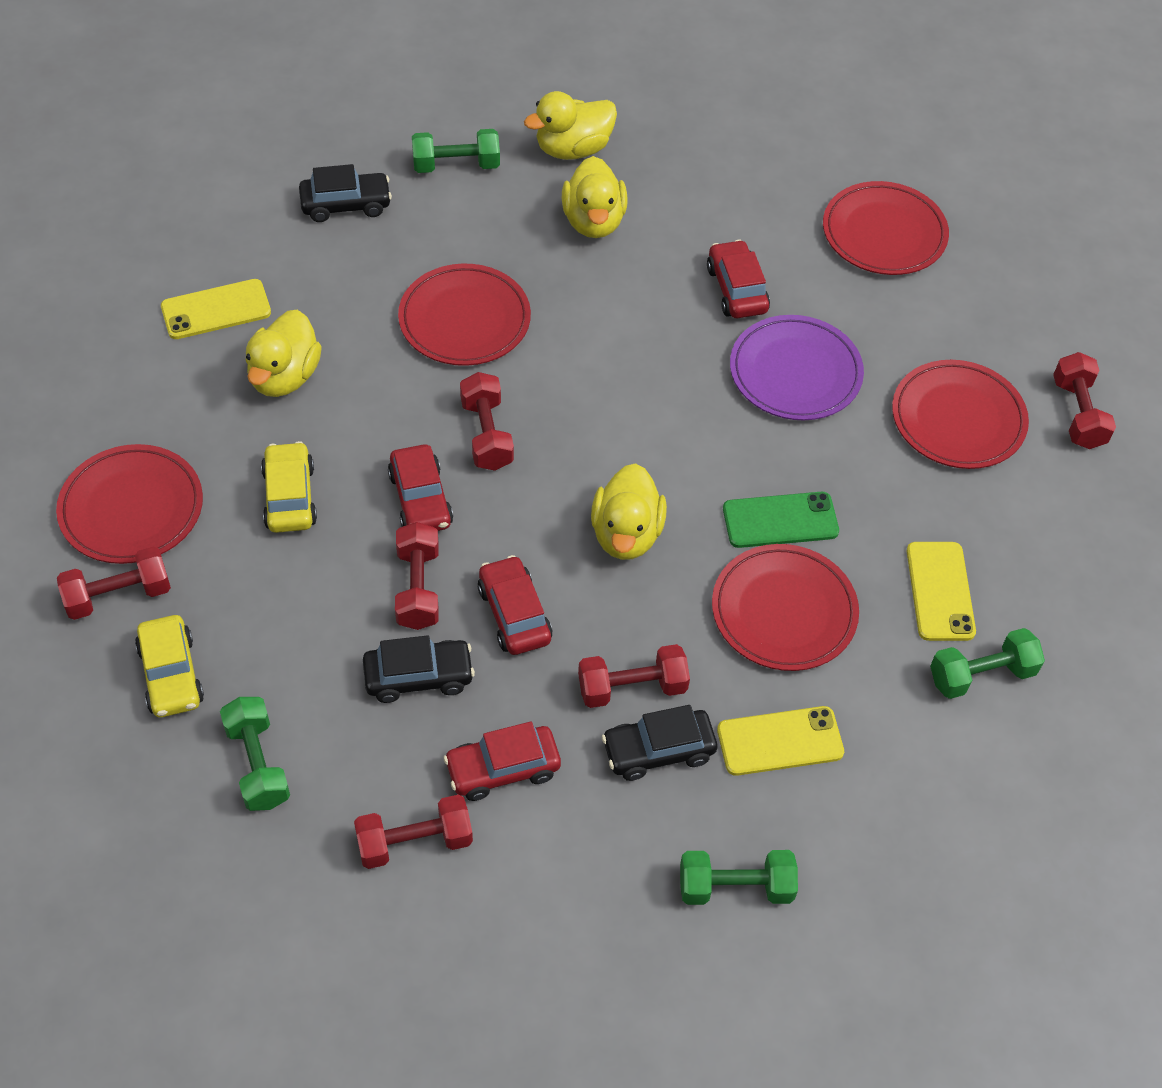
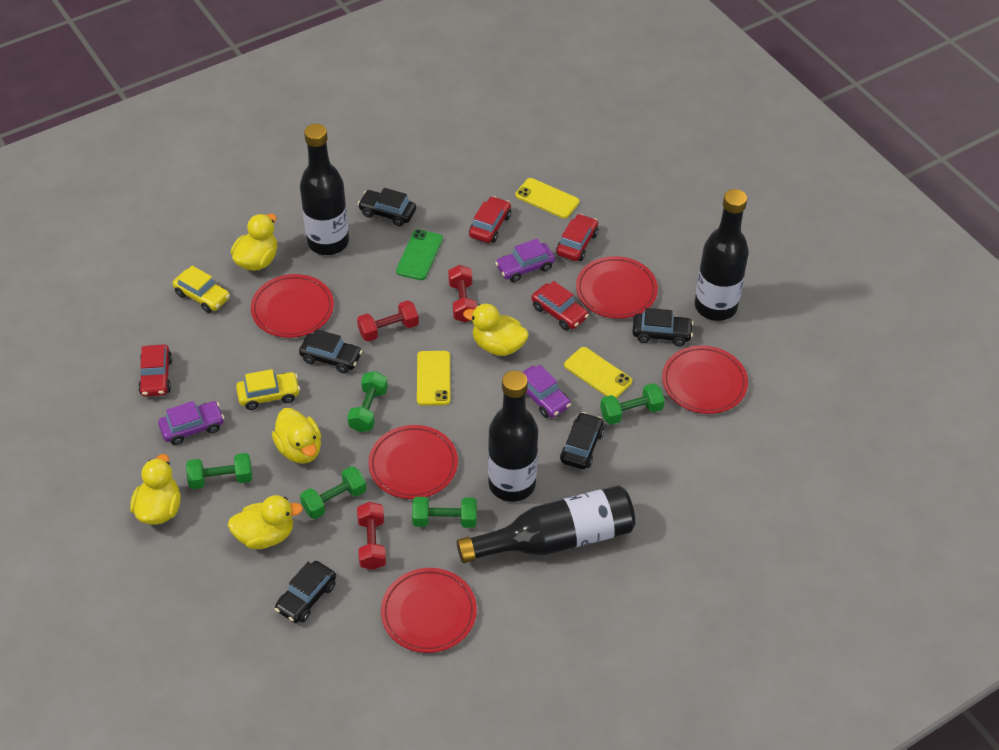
black bottle: 0 -> 4
black car: 3 -> 5
green dumbbell: 4 -> 5
purple car: 0 -> 3
purple plate: 1 -> 0
red dumbbell: 6 -> 3
yellow duck: 4 -> 5

